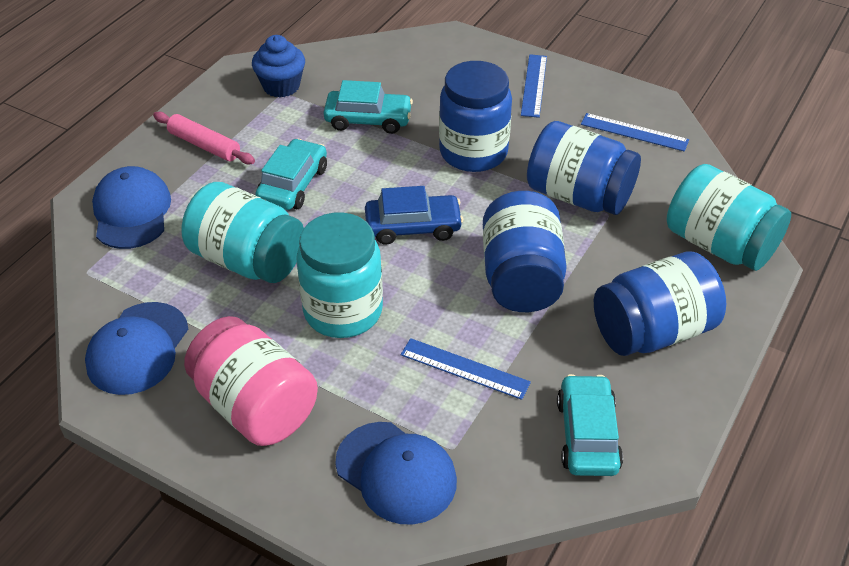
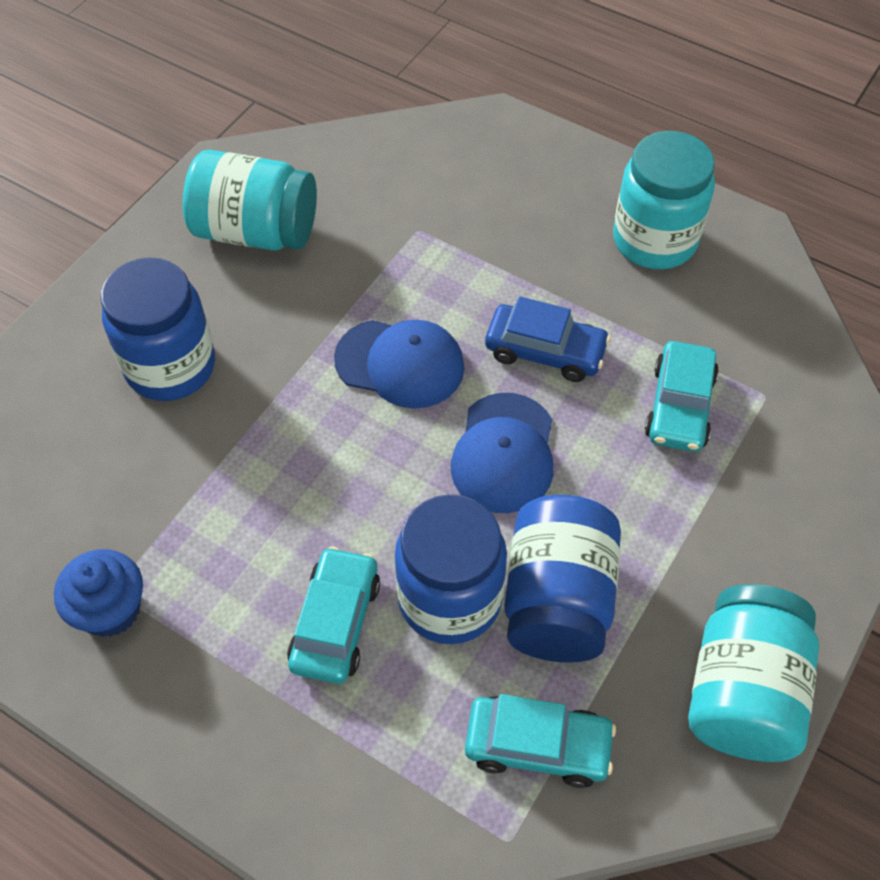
blue cap: 3 -> 2
blue jar: 4 -> 3
blue ruler: 3 -> 0
pink jar: 1 -> 0
pink rolling pin: 1 -> 0

